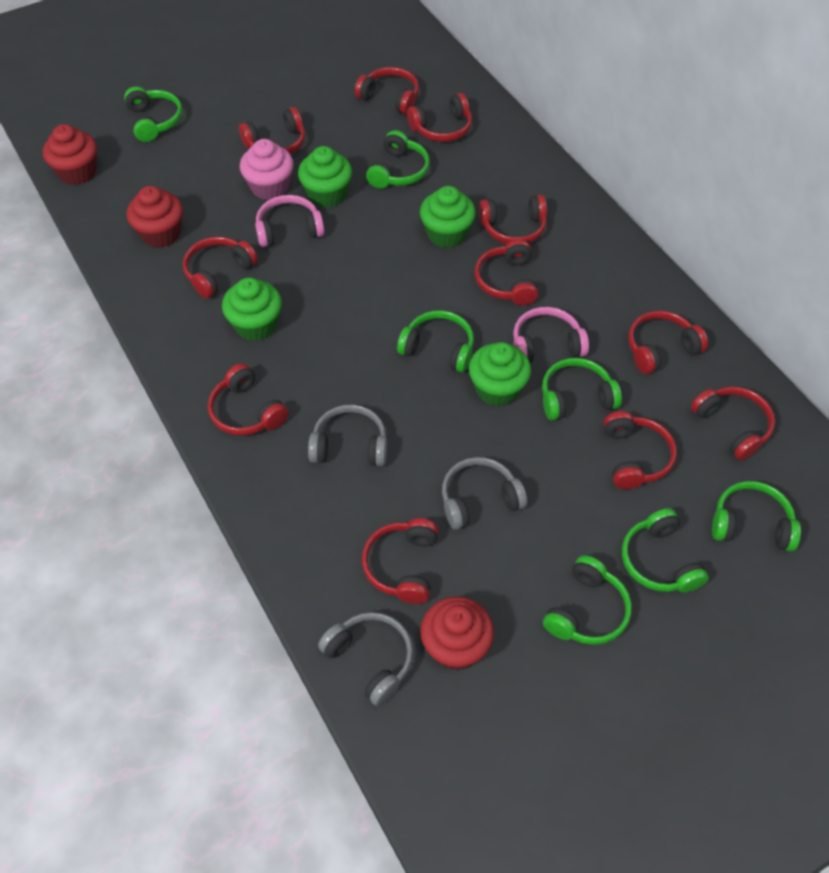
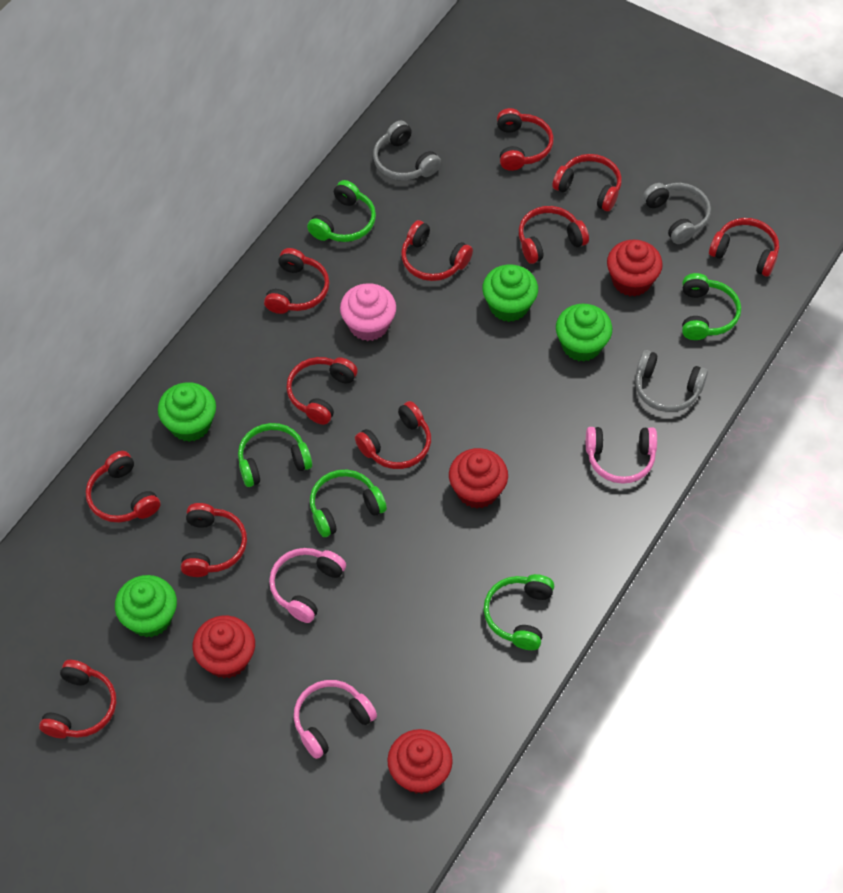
green headphones: 7 -> 5
pink headphones: 2 -> 3
red cupcake: 3 -> 4

